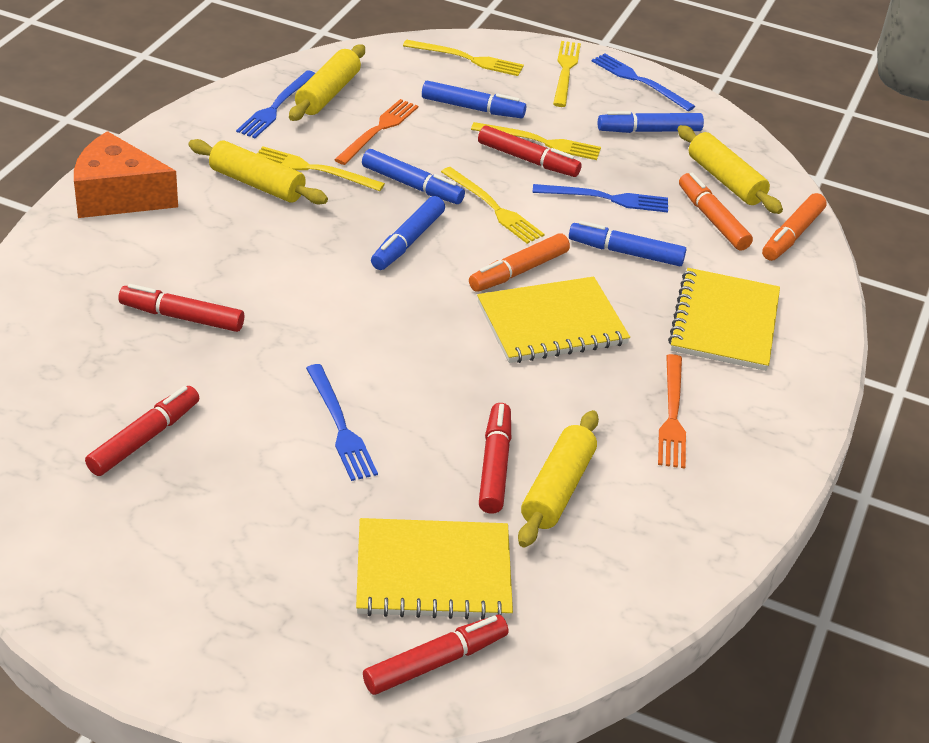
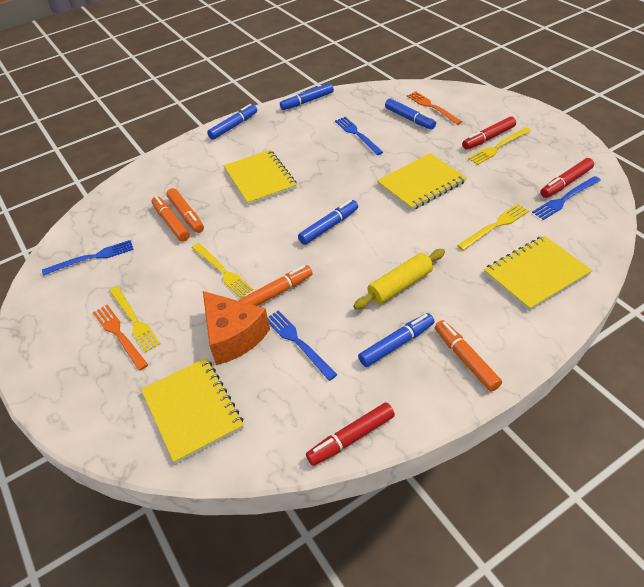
orange marker: 3 -> 4
red marker: 5 -> 3
yellow fork: 5 -> 4
yellow notebook: 3 -> 4
yellow rolling pin: 4 -> 1

